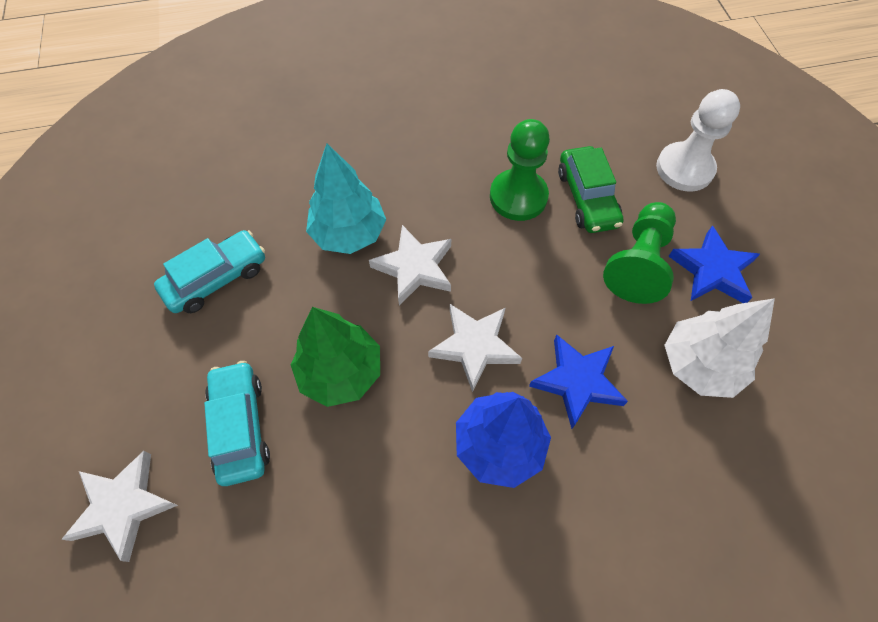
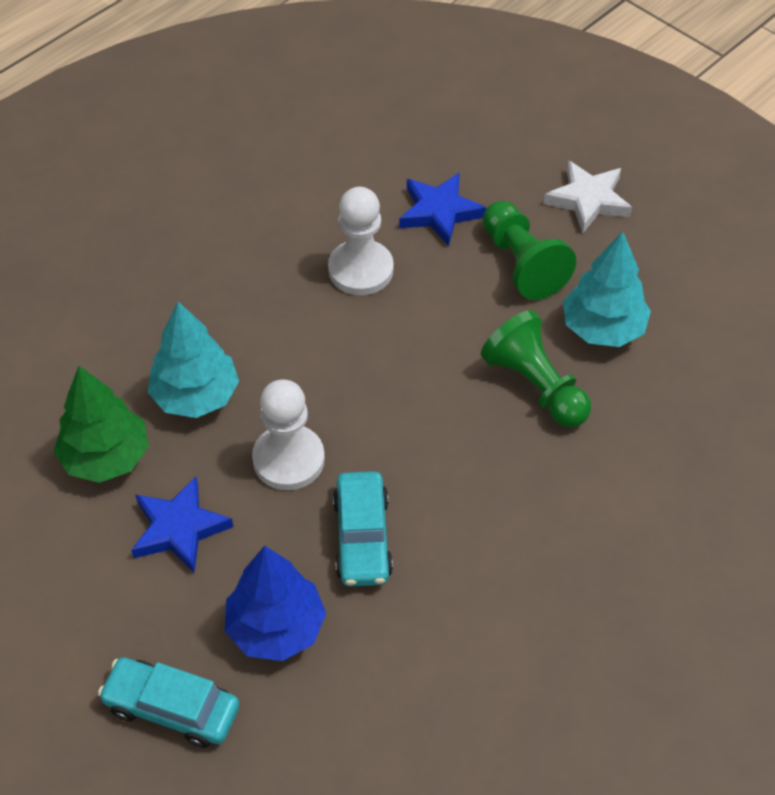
green car: 1 -> 0
turquoise tree: 1 -> 2
white pawn: 1 -> 2
white star: 3 -> 1
white tree: 1 -> 0

